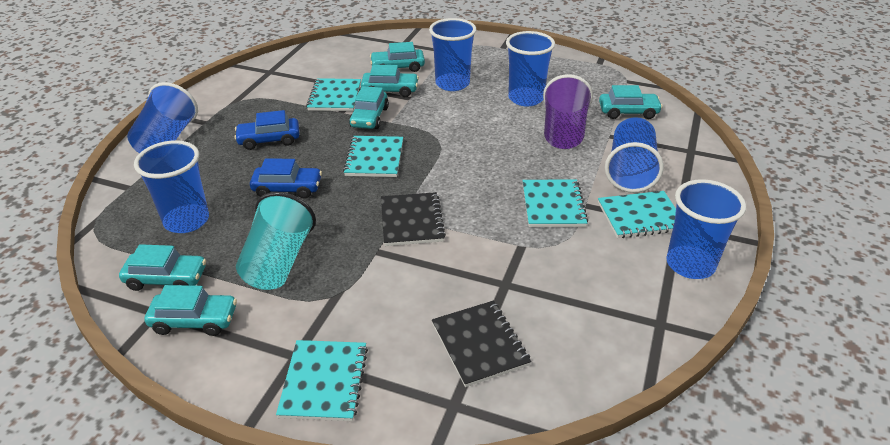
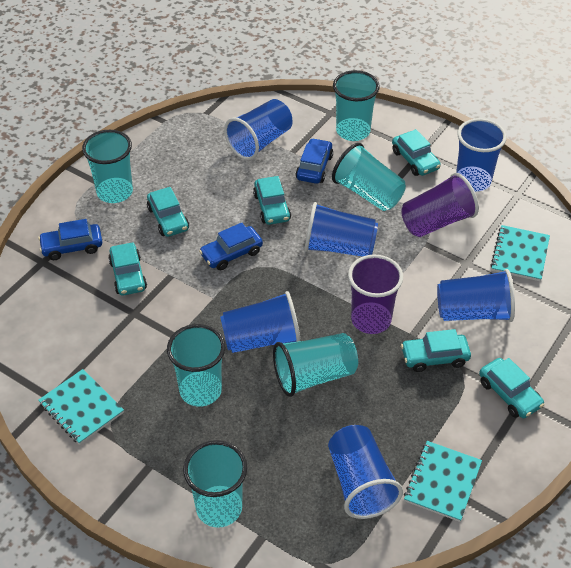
black notebook: 2 -> 0
blue car: 2 -> 3
purple cup: 1 -> 2
turquoise cup: 1 -> 6
turquoise notebook: 5 -> 3

